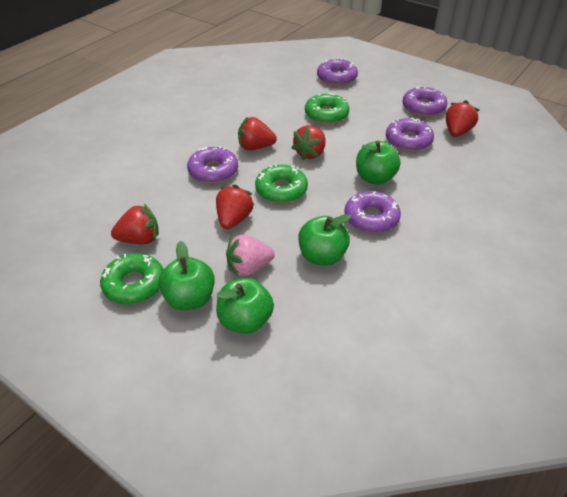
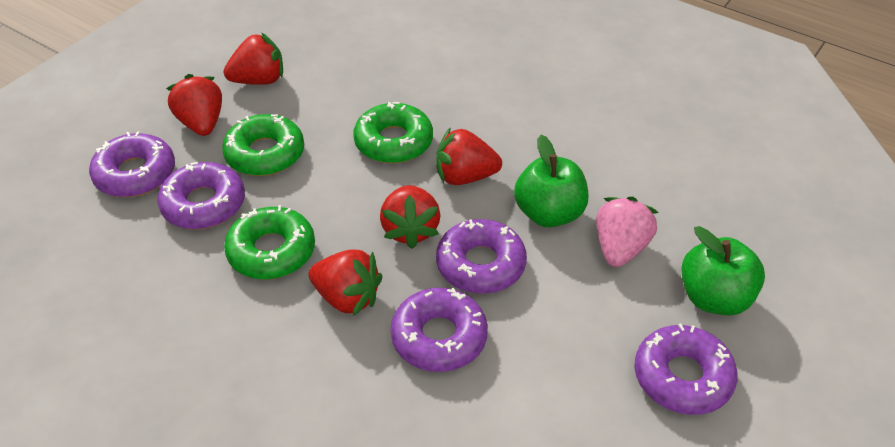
green apple: 4 -> 2

